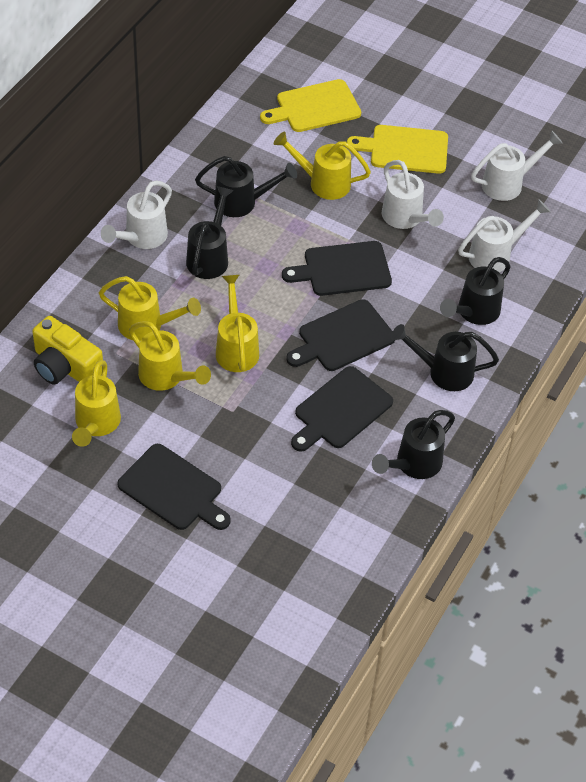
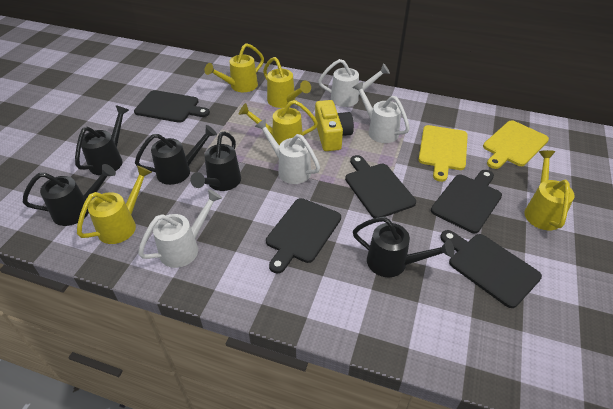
black cutting board: 4 -> 5

